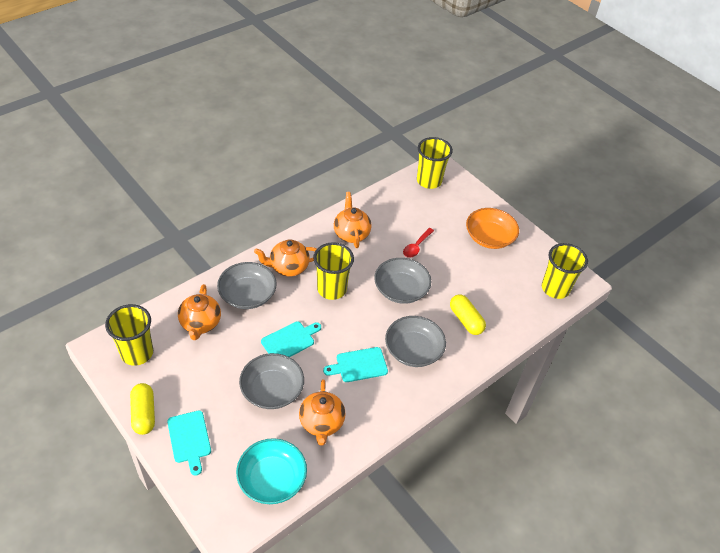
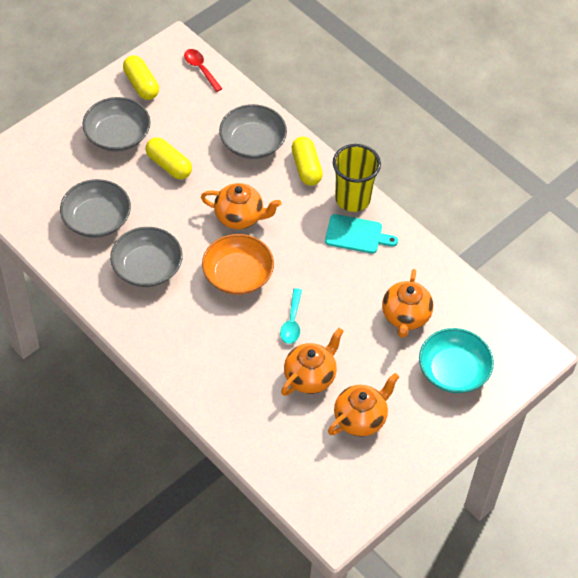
turquoise cutting board: 3 -> 1
turquoise spoon: 0 -> 1
yellow capsule: 2 -> 3
yellow cup: 4 -> 1

